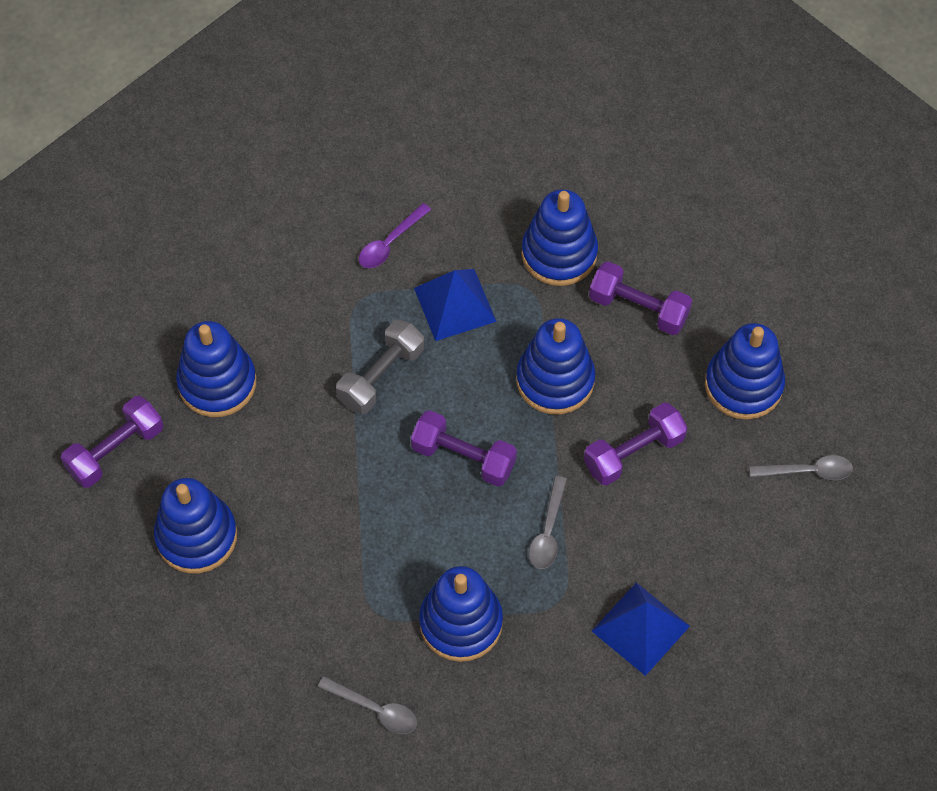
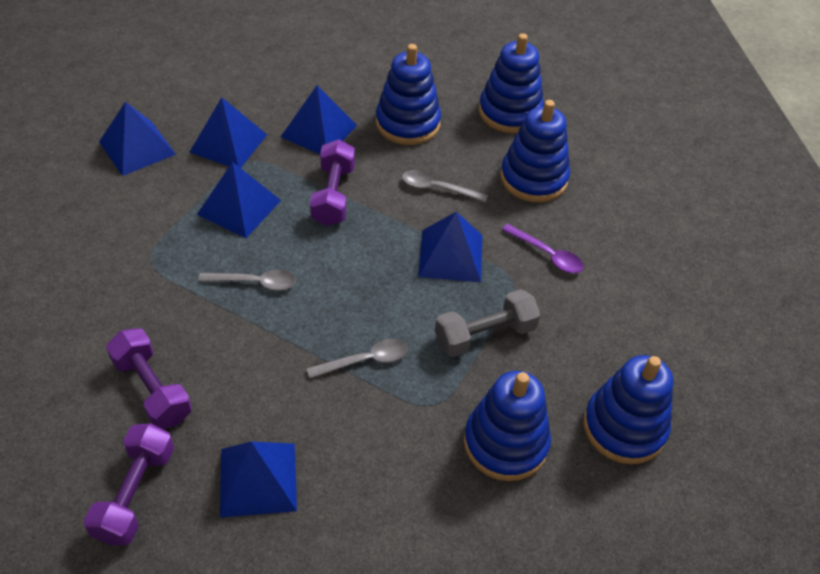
blue pyramid: 2 -> 6
blue stacking toy: 6 -> 5
purple dumbbell: 4 -> 3

